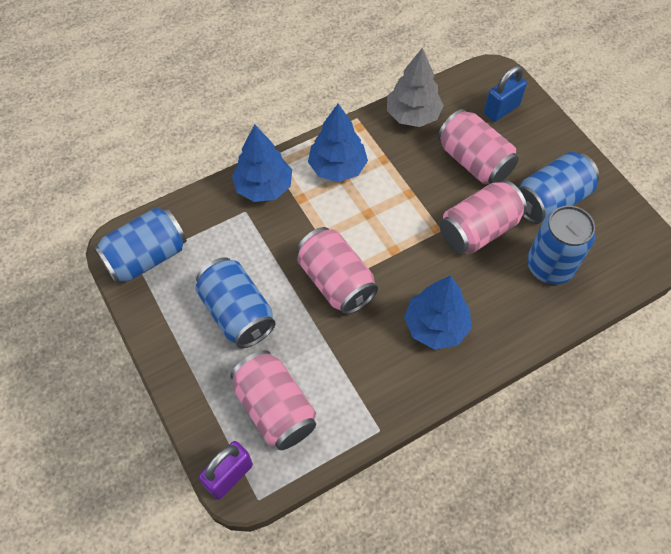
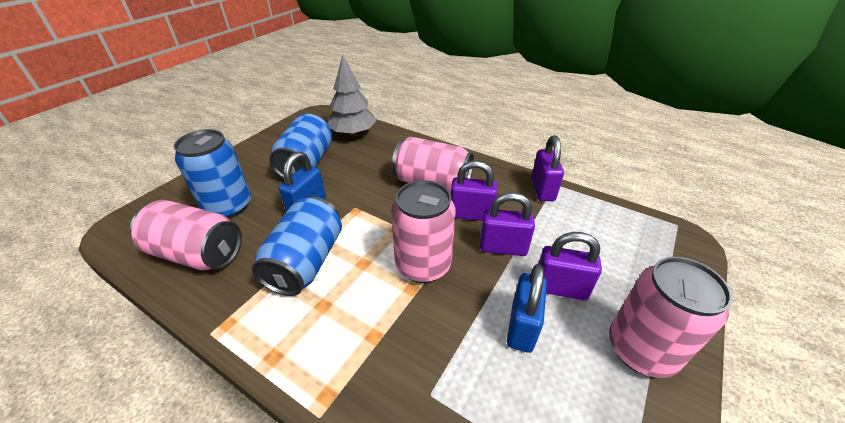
blue can: 4 -> 3
blue padlock: 1 -> 2
blue tree: 3 -> 0
purple padlock: 1 -> 4

